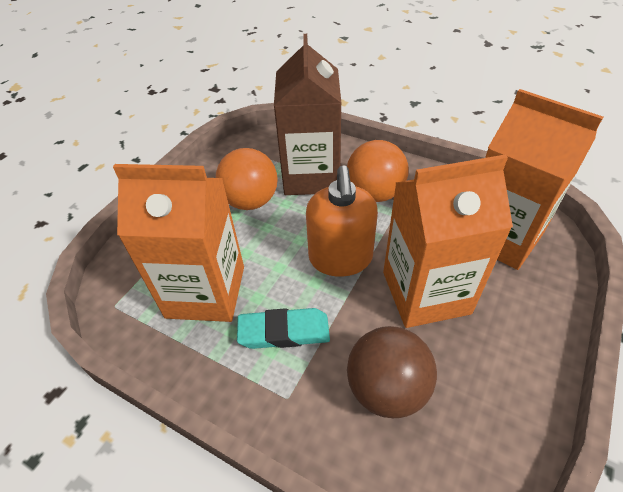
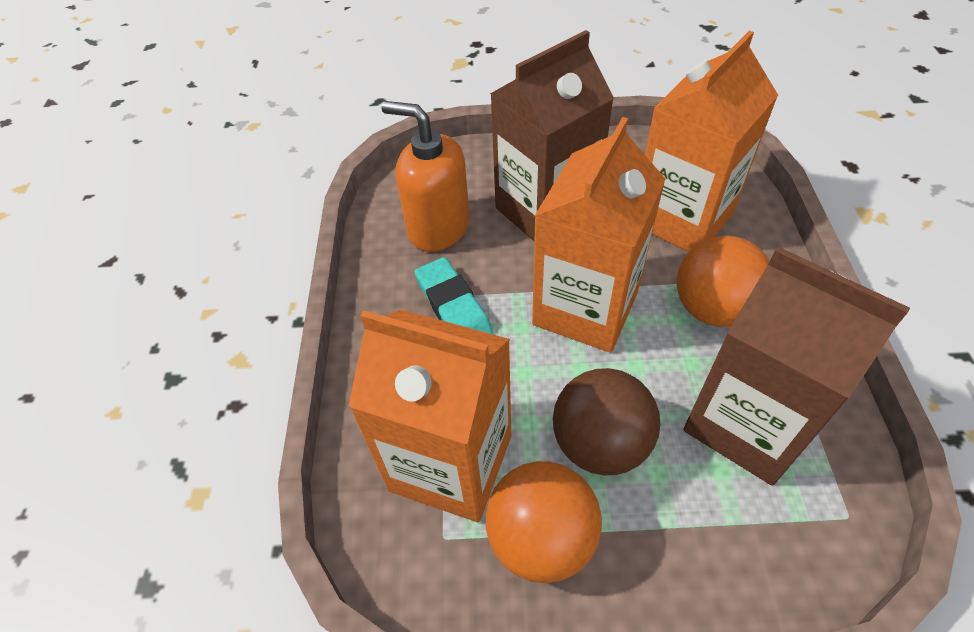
brown carton: 1 -> 2

